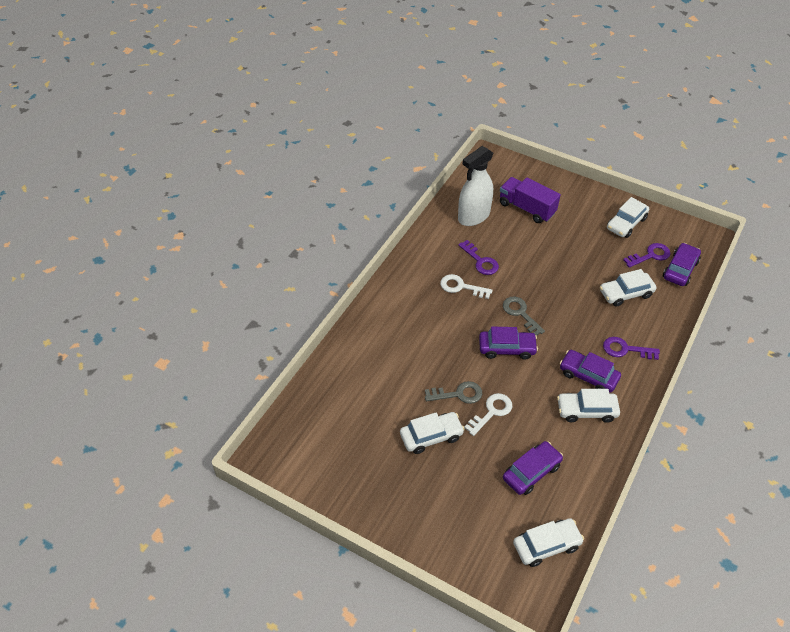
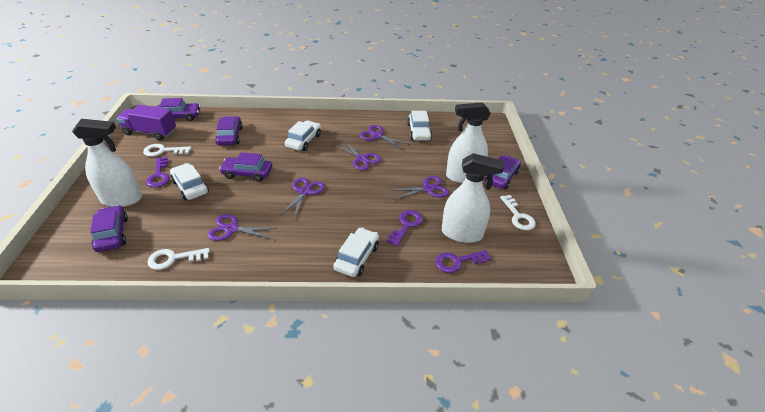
grey key: 2 -> 0
purple car: 4 -> 5
purple scissors: 0 -> 5
white car: 5 -> 4
white key: 2 -> 3
white spray bottle: 1 -> 3

